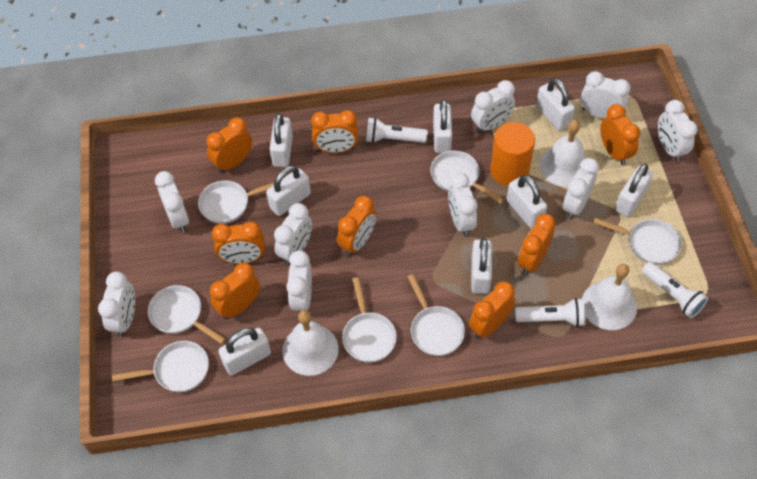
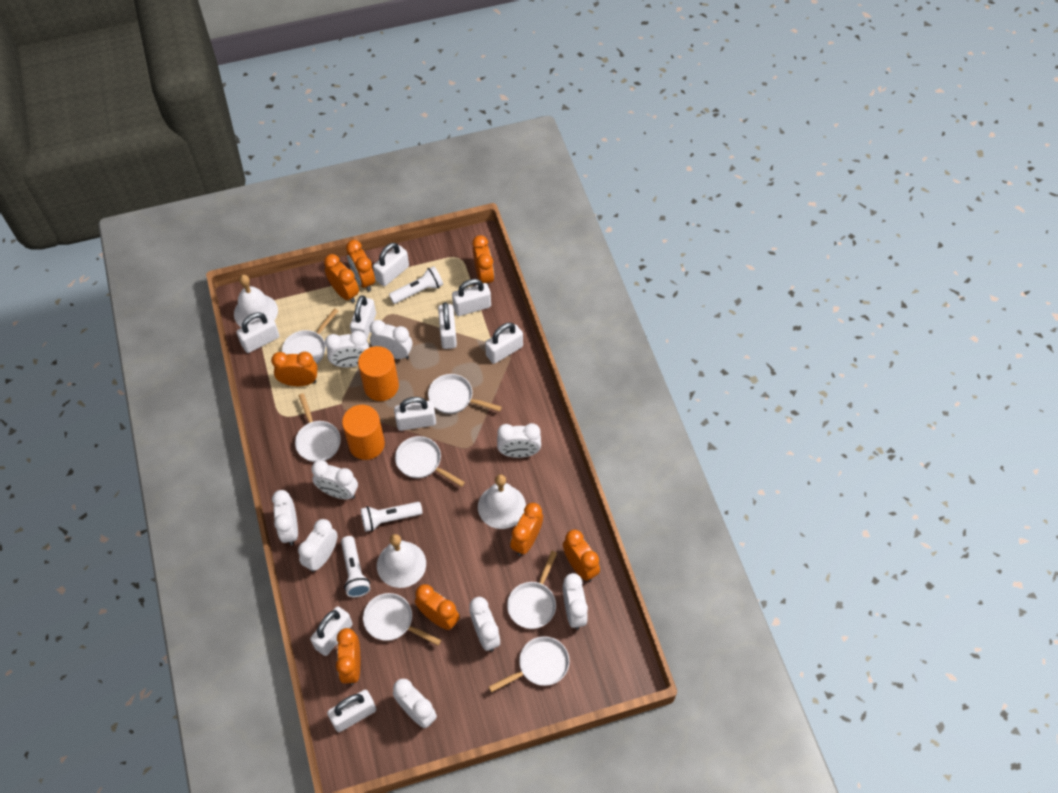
orange cylinder: 1 -> 2
white padlock: 8 -> 9

